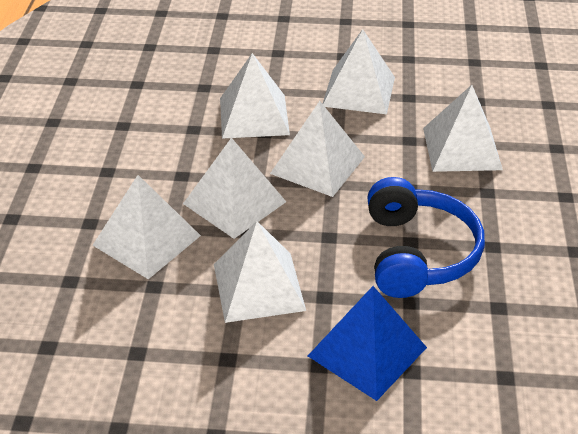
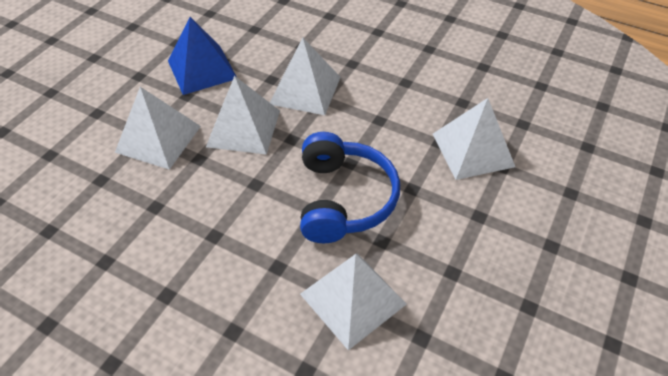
white pyramid: 7 -> 5

